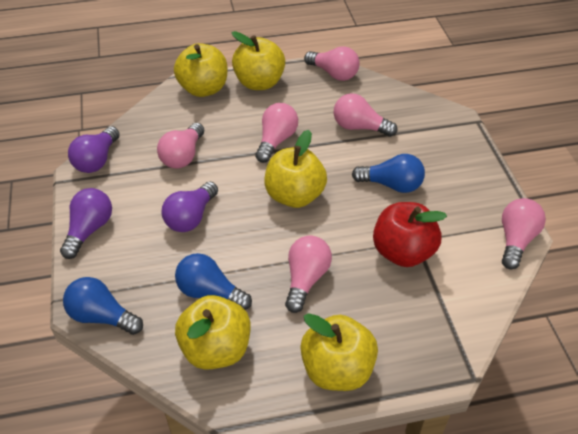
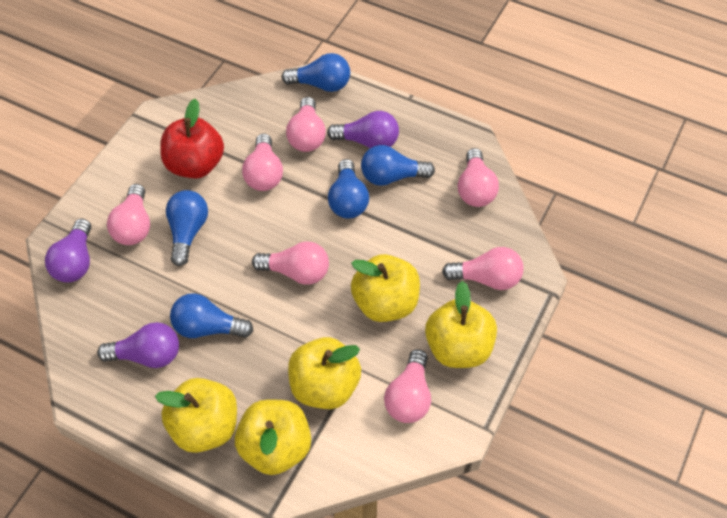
blue light bulb: 3 -> 5
pink light bulb: 6 -> 7

